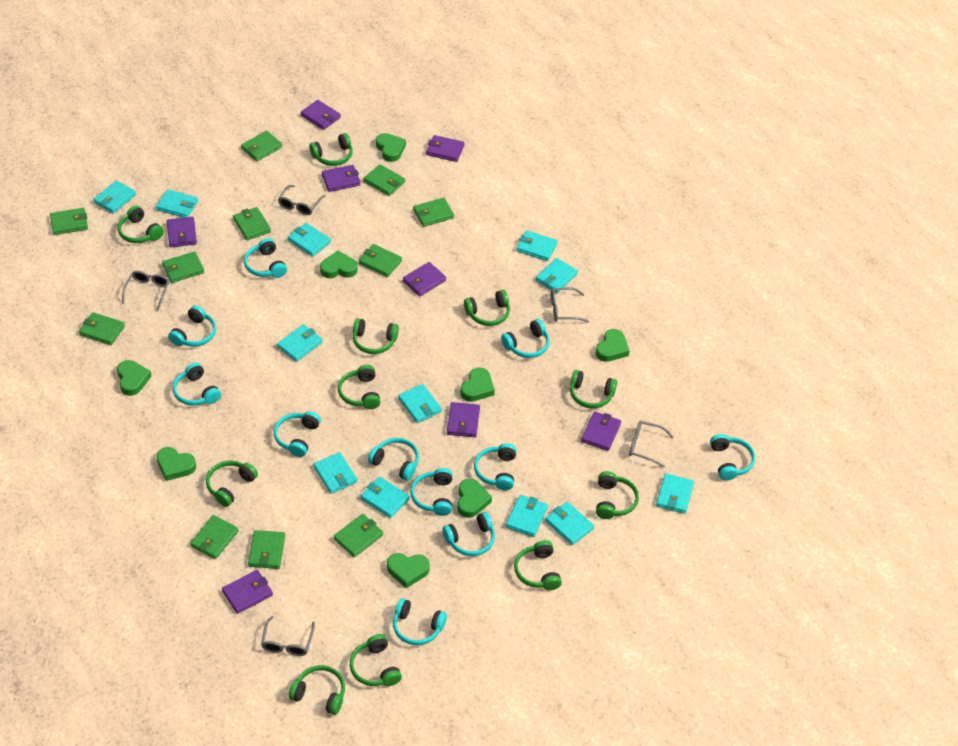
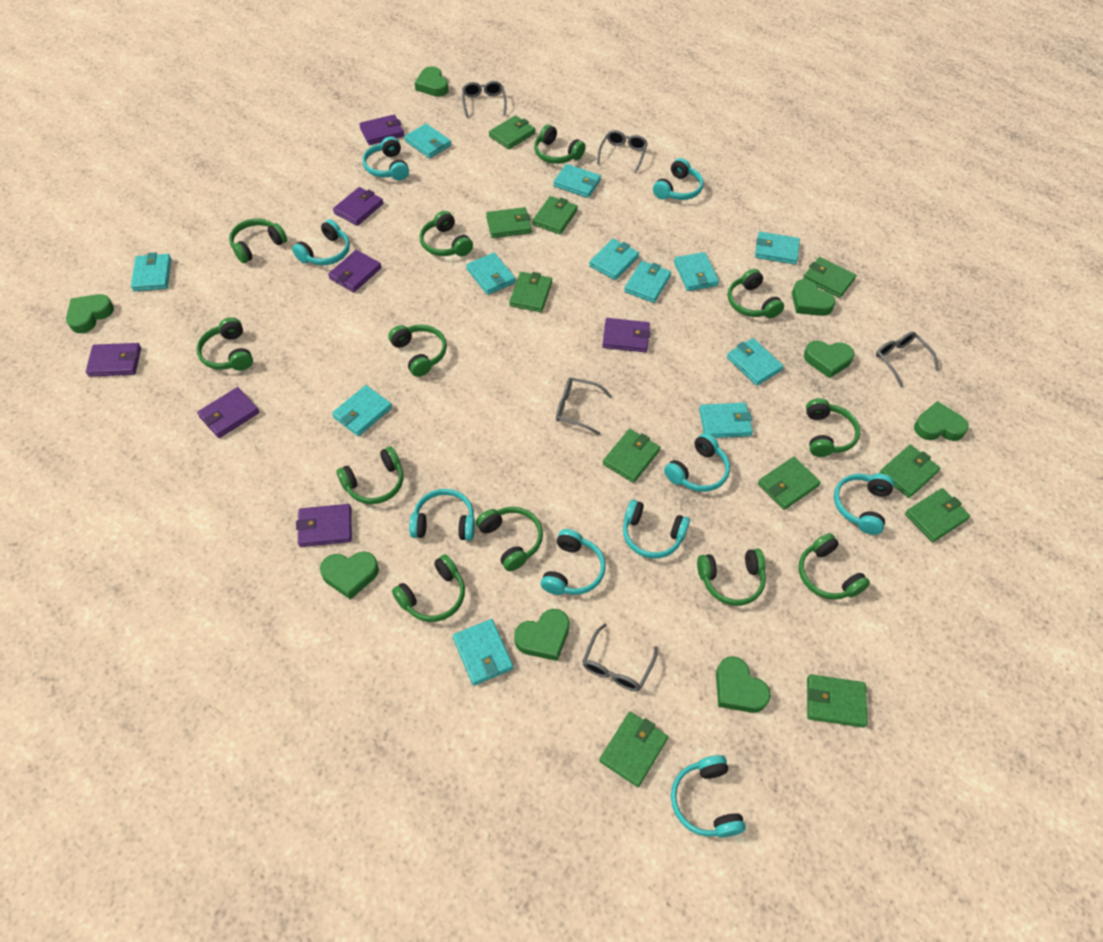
green headphones: 11 -> 12
purple wallet: 8 -> 7
turquoise headphones: 11 -> 9

